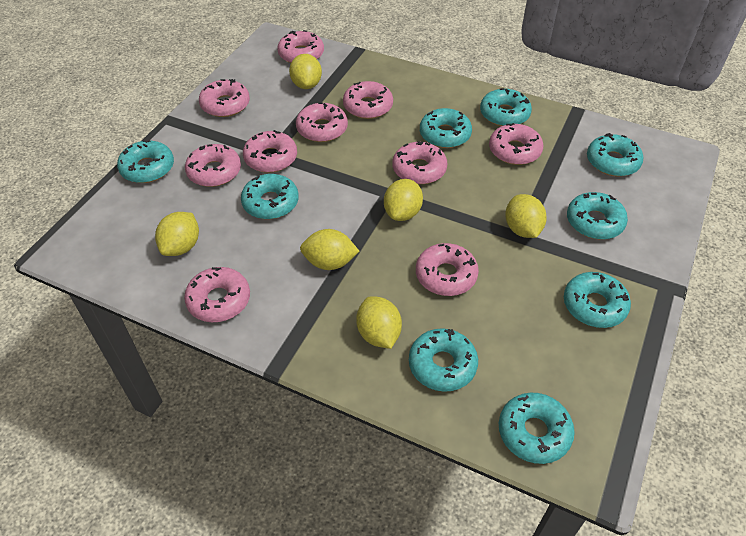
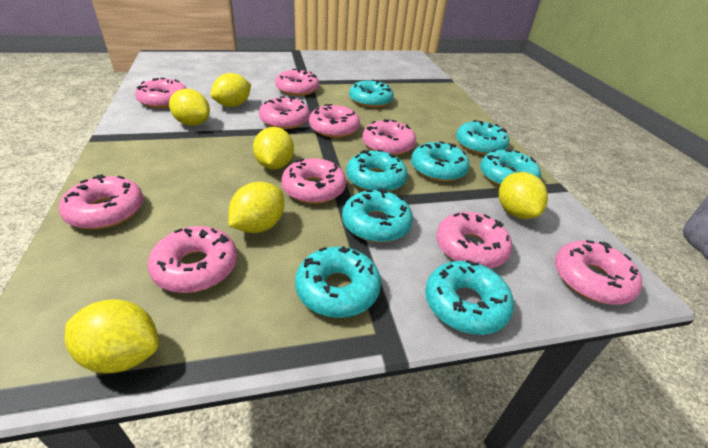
turquoise donut: 9 -> 8

